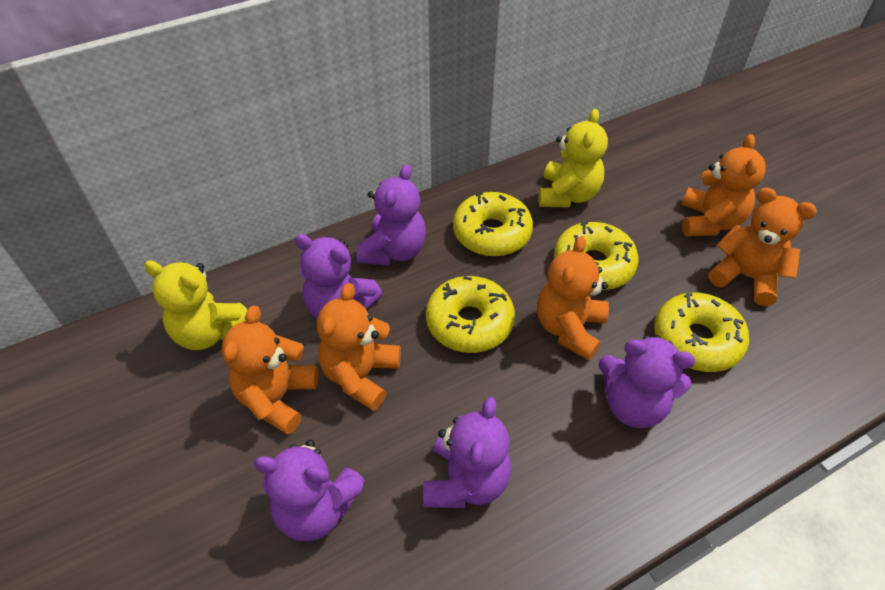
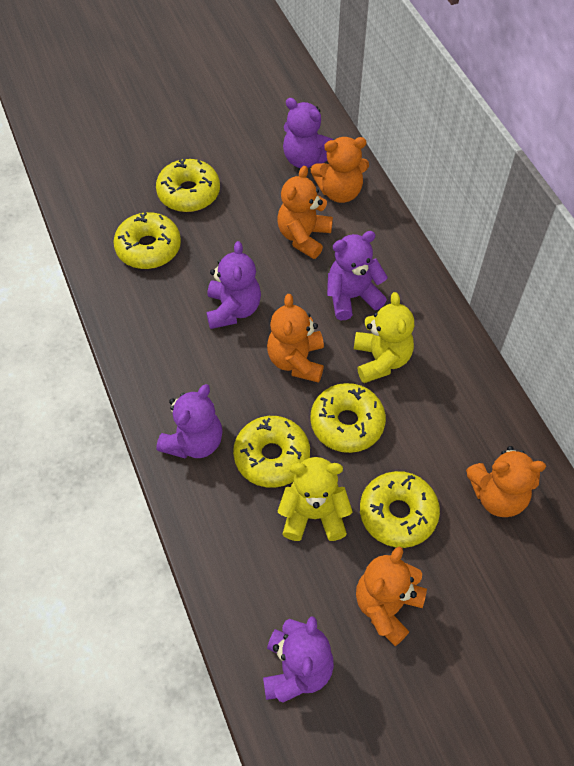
yellow donut: 4 -> 5

